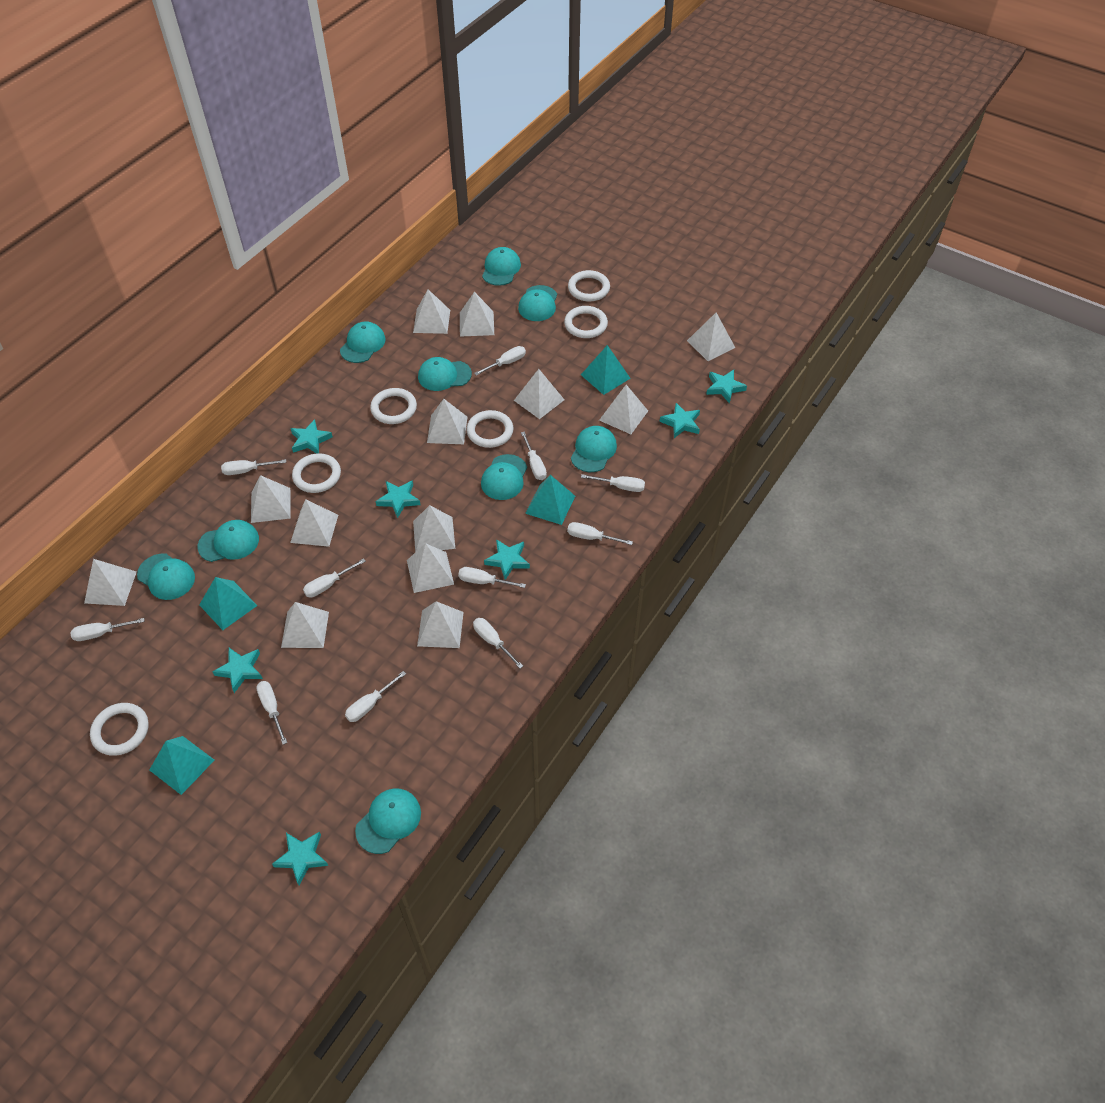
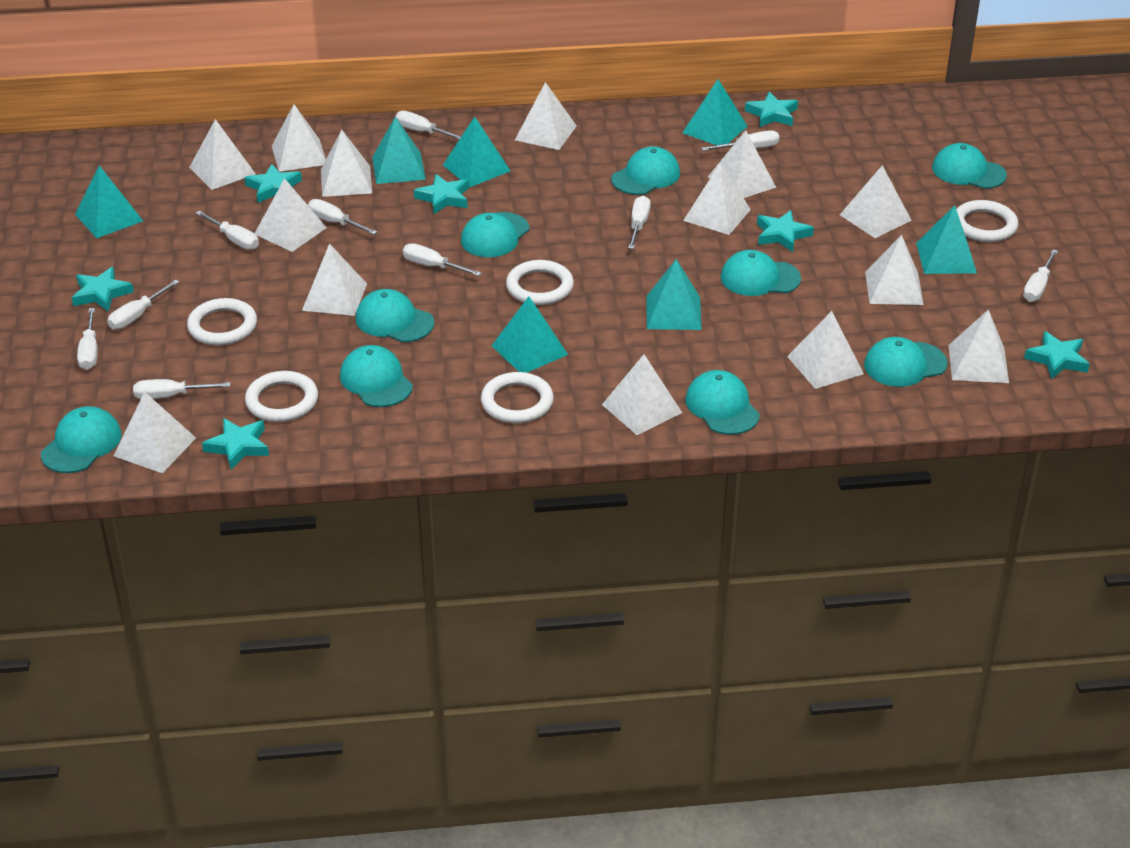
turquoise pyramid: 4 -> 7
white pyramid: 13 -> 14
white ring: 6 -> 5
white screwdriver: 11 -> 10

